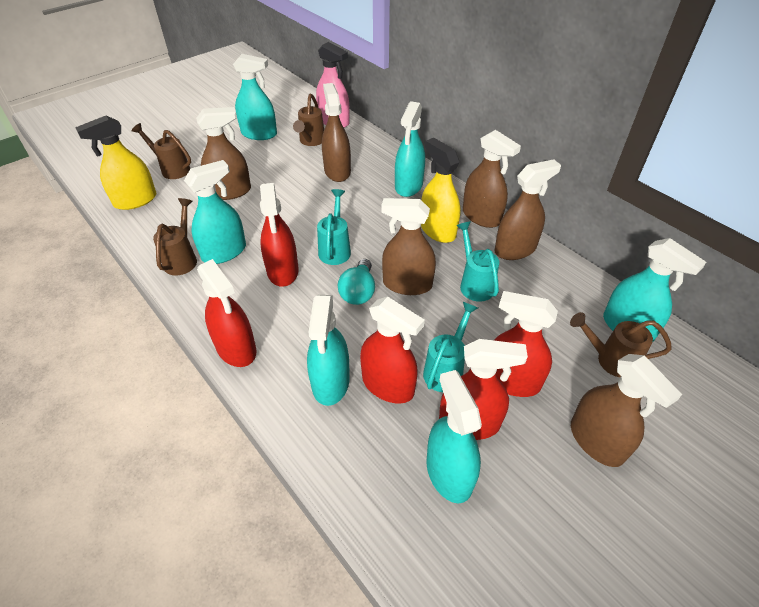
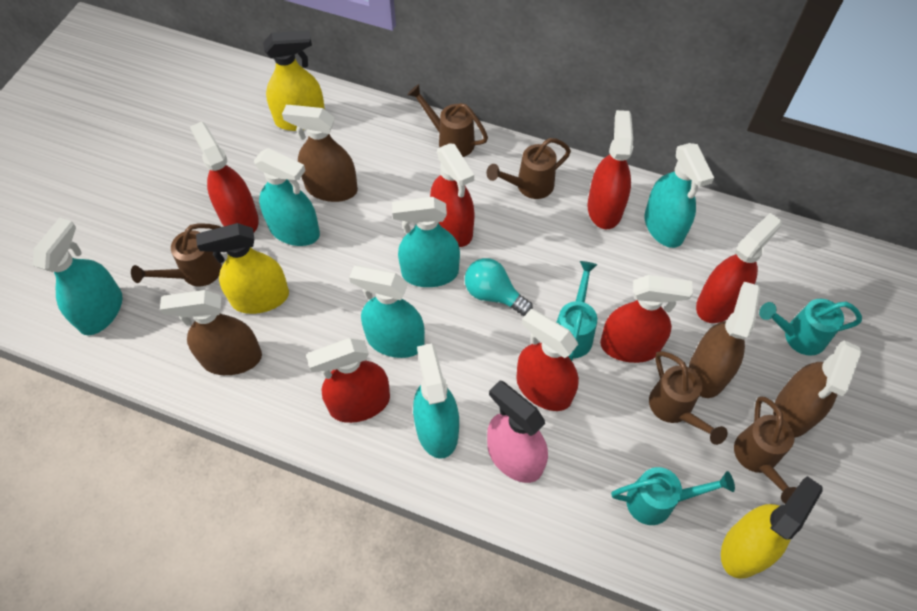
brown spray bottle: 6 -> 4
brown watering can: 4 -> 5
red spray bottle: 5 -> 7
yellow spray bottle: 2 -> 3

